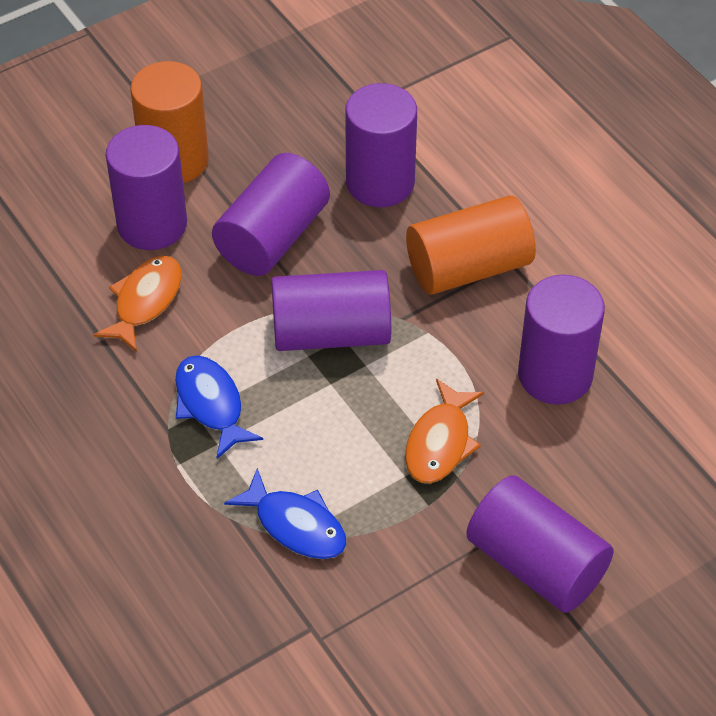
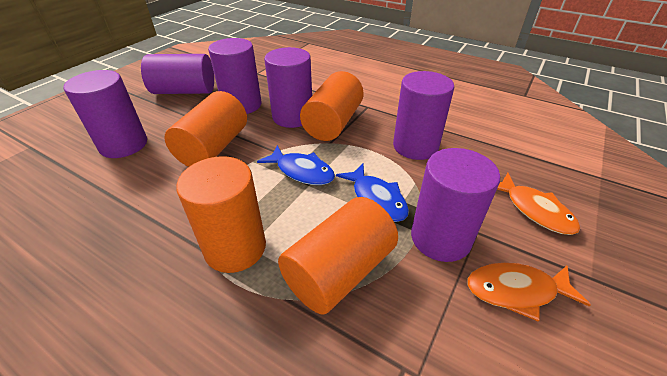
orange cylinder: 2 -> 4

